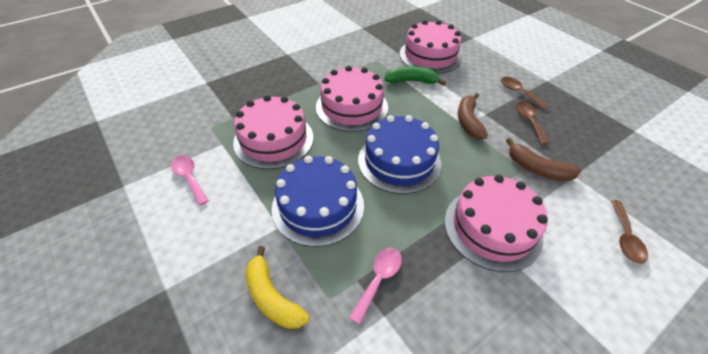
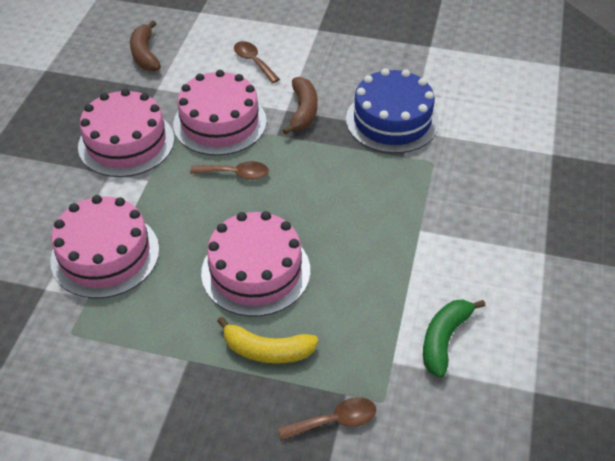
blue cake: 2 -> 1
pink spoon: 2 -> 0

